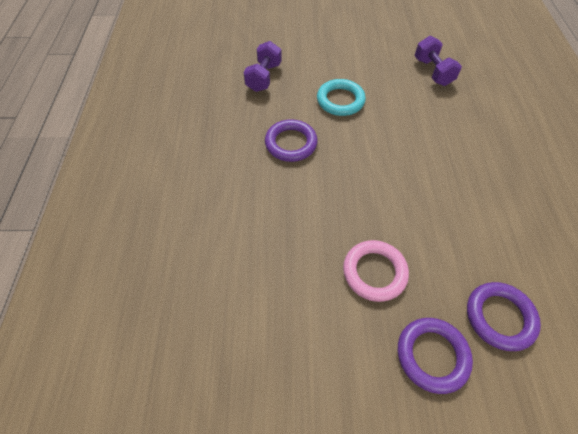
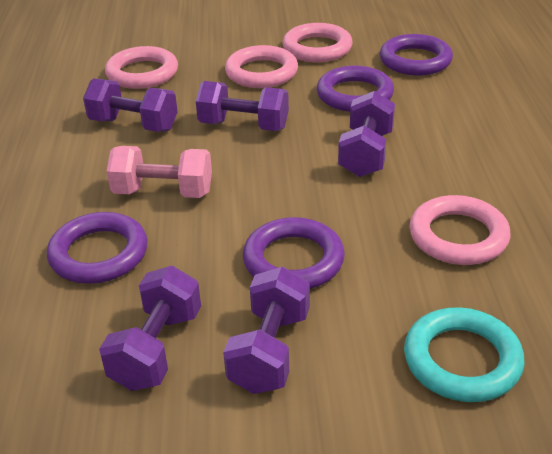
pink dumbbell: 0 -> 1
pink ring: 1 -> 4
purple dumbbell: 2 -> 5
purple ring: 3 -> 4

